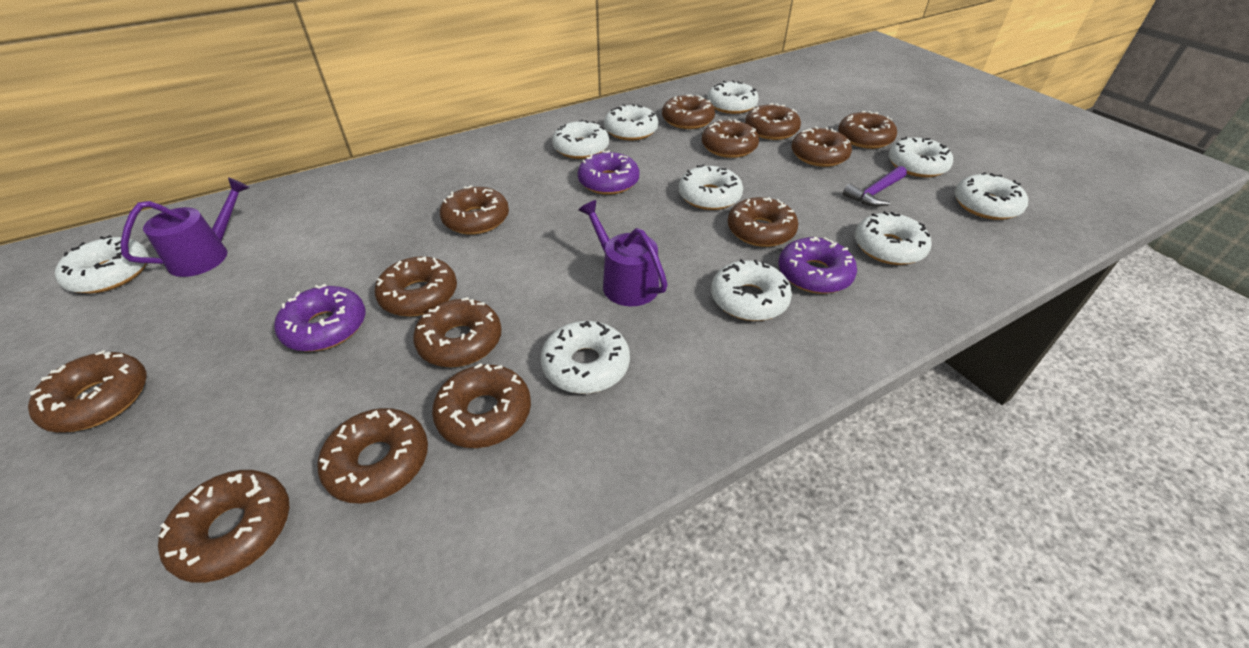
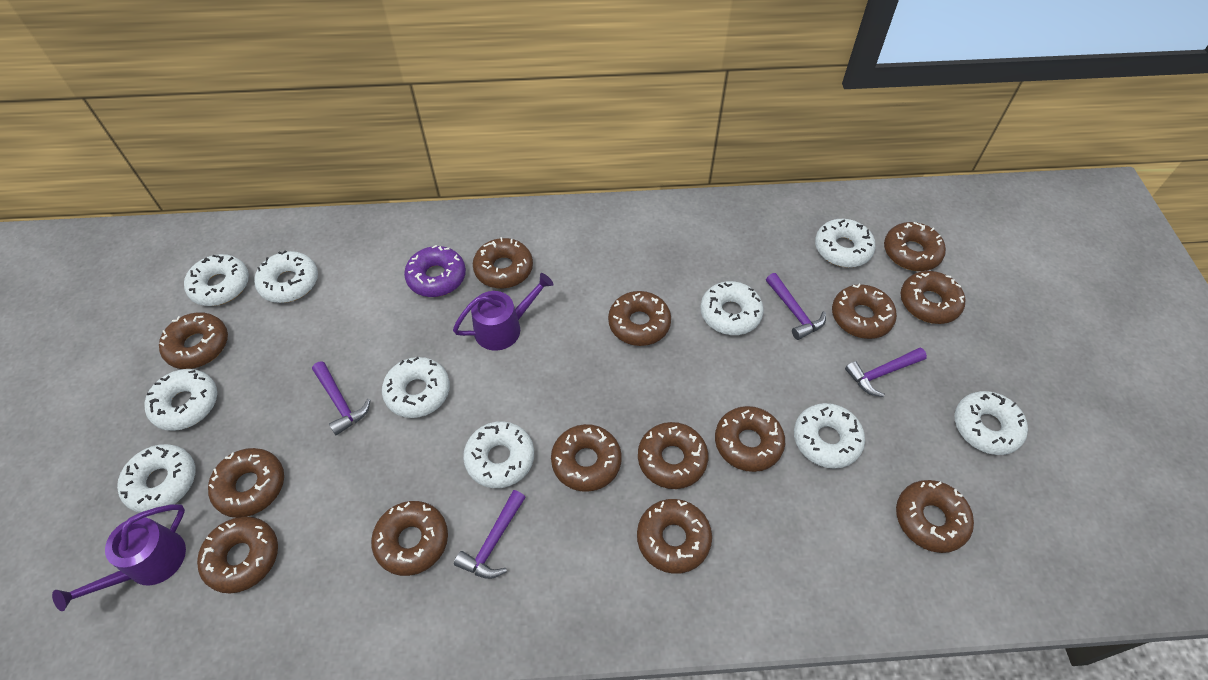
brown donut: 13 -> 14
purple donut: 3 -> 1
purple hammer: 1 -> 4

